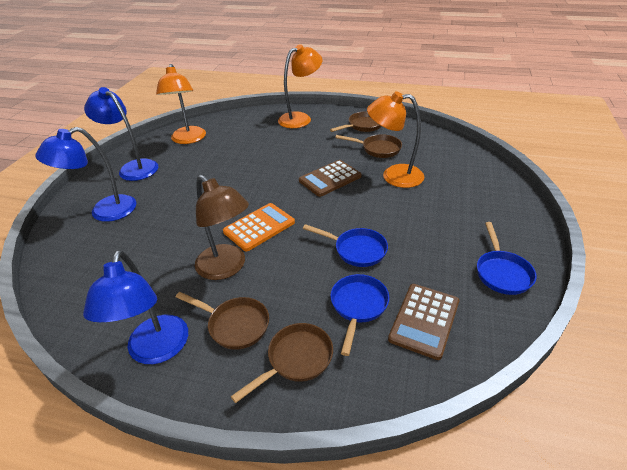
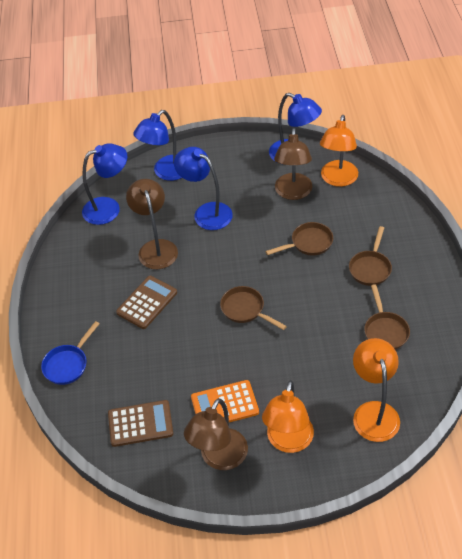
blue lamp: 3 -> 4
blue pan: 3 -> 1
brown lamp: 1 -> 3

